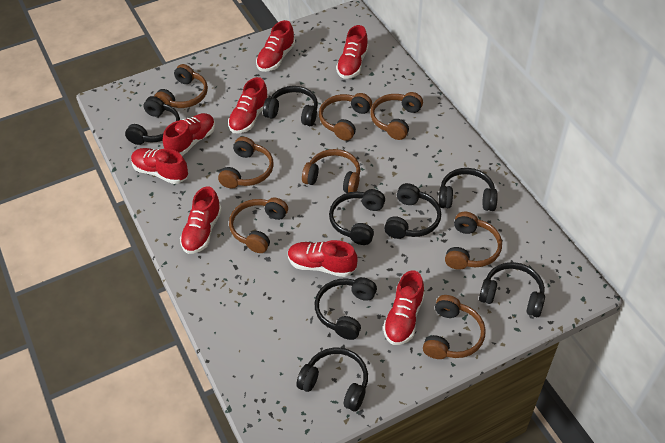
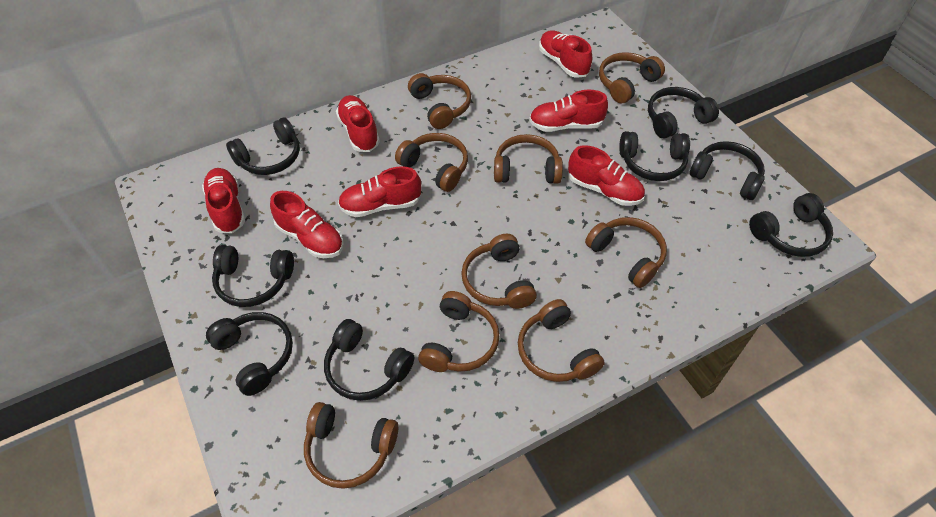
brown headphones: 8 -> 9
red shoe: 8 -> 7

